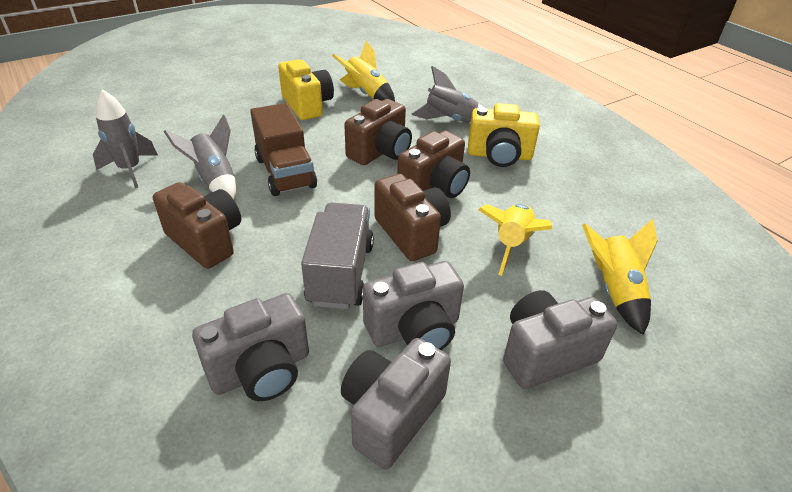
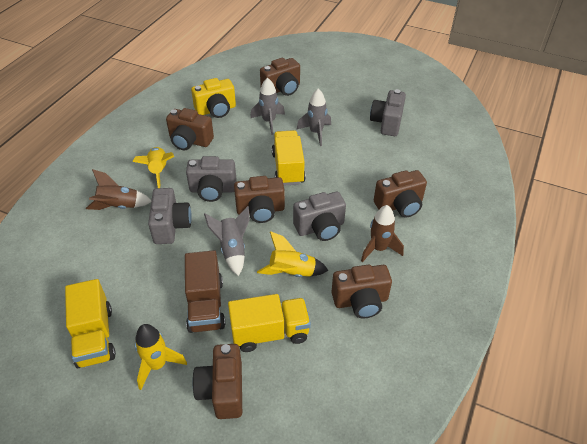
brown camera: 4 -> 6
brown rocket: 0 -> 2
grey truck: 1 -> 0
yellow camera: 2 -> 1
yellow truck: 0 -> 3

